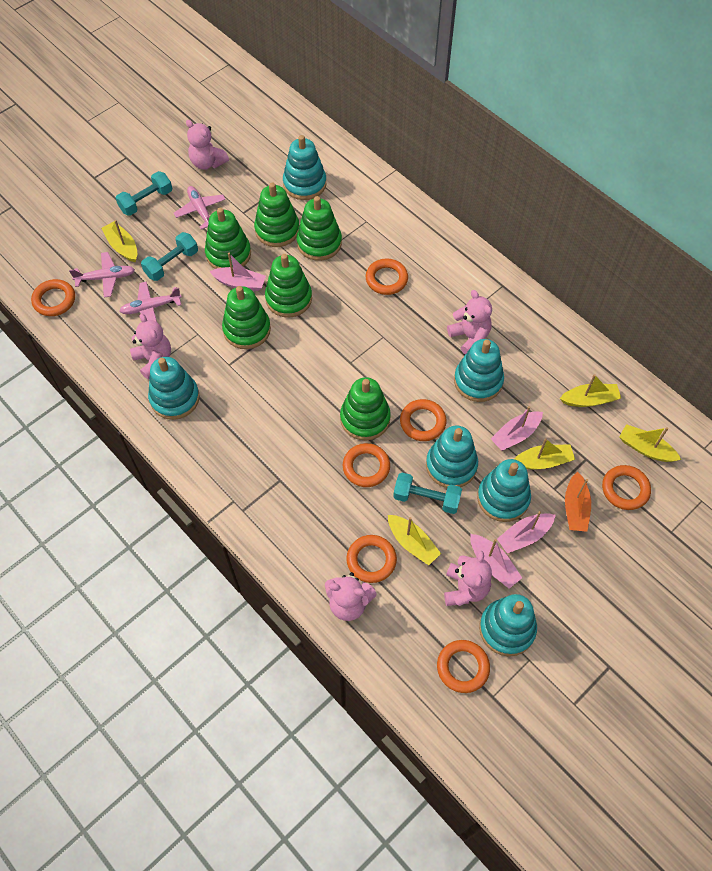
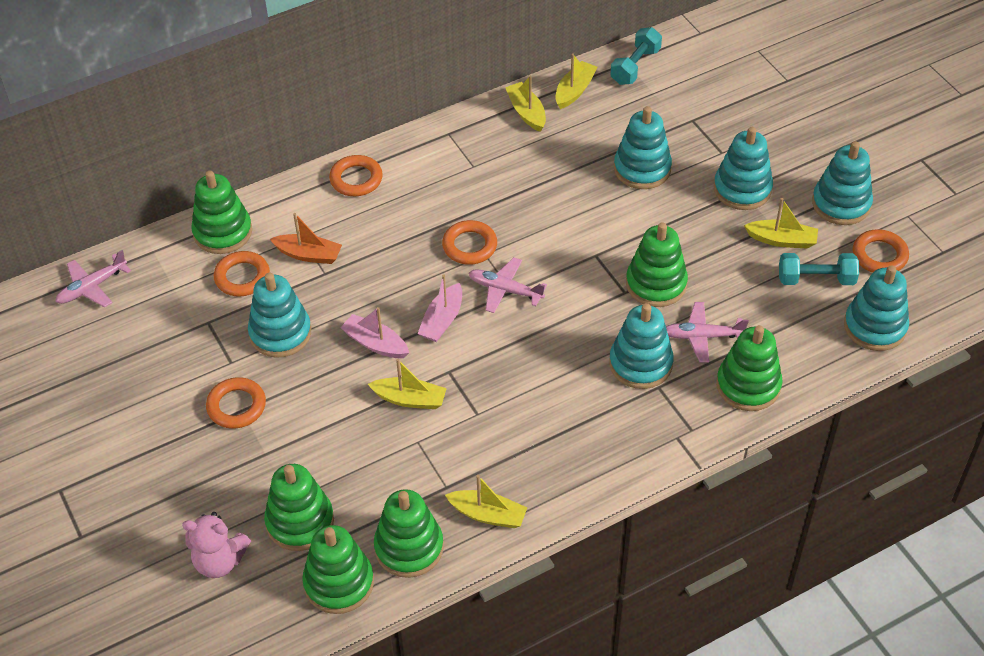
orange ring: 7 -> 5
pink boat: 4 -> 2
pink teddy bear: 5 -> 1
turquoise dumbbell: 3 -> 2

